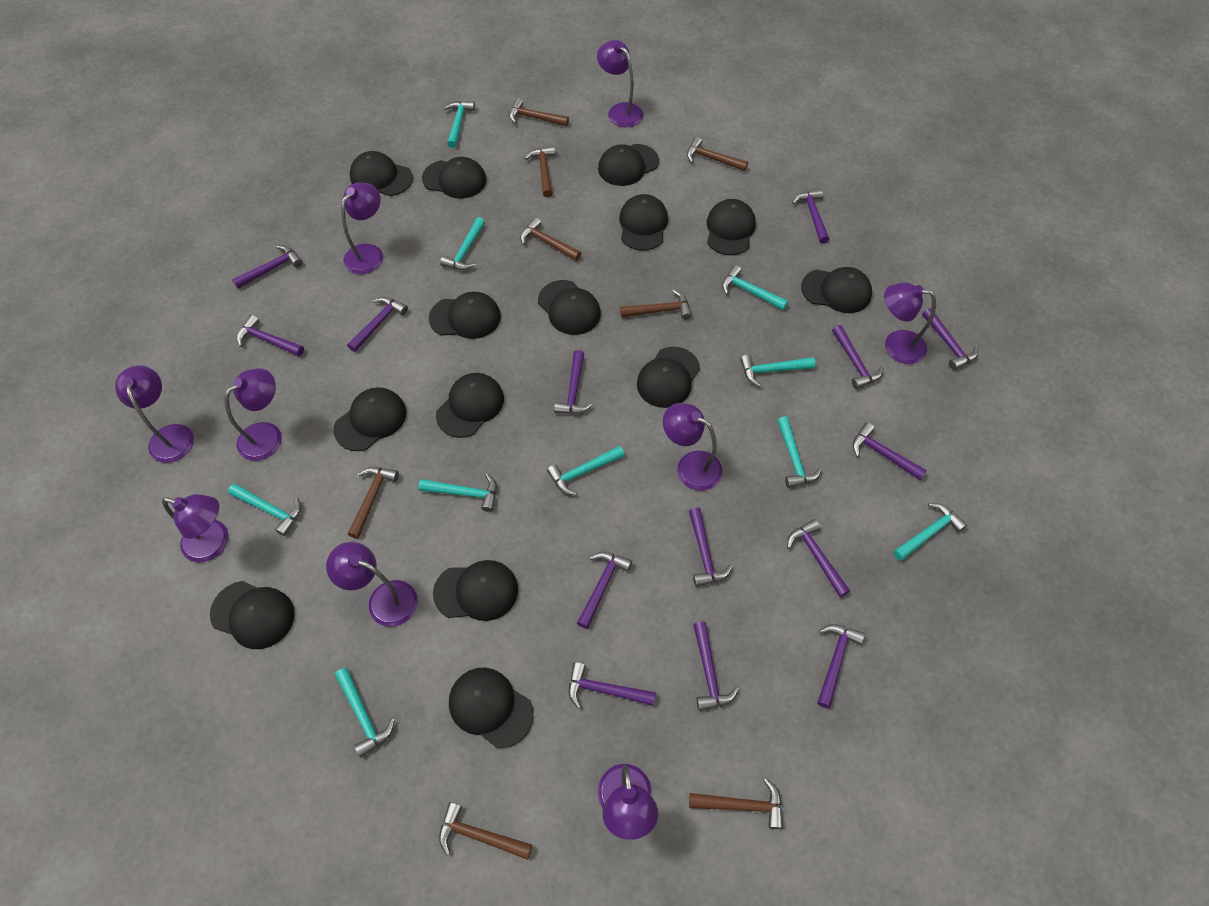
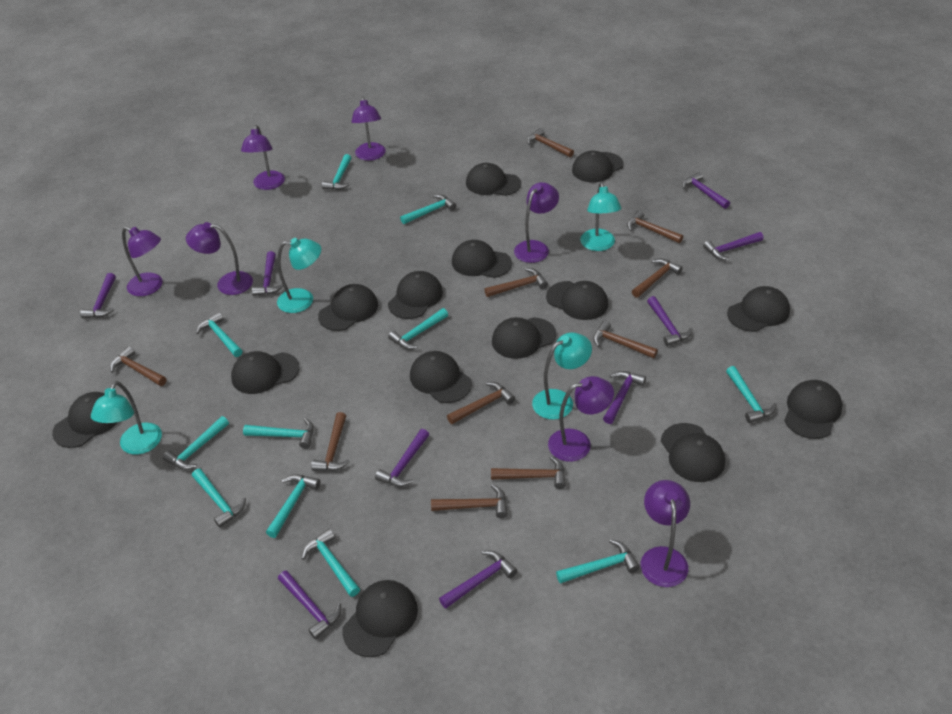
brown hammer: 8 -> 10
purple hammer: 14 -> 9
purple lamp: 9 -> 7
turquoise hammer: 10 -> 11
turquoise lamp: 0 -> 4

